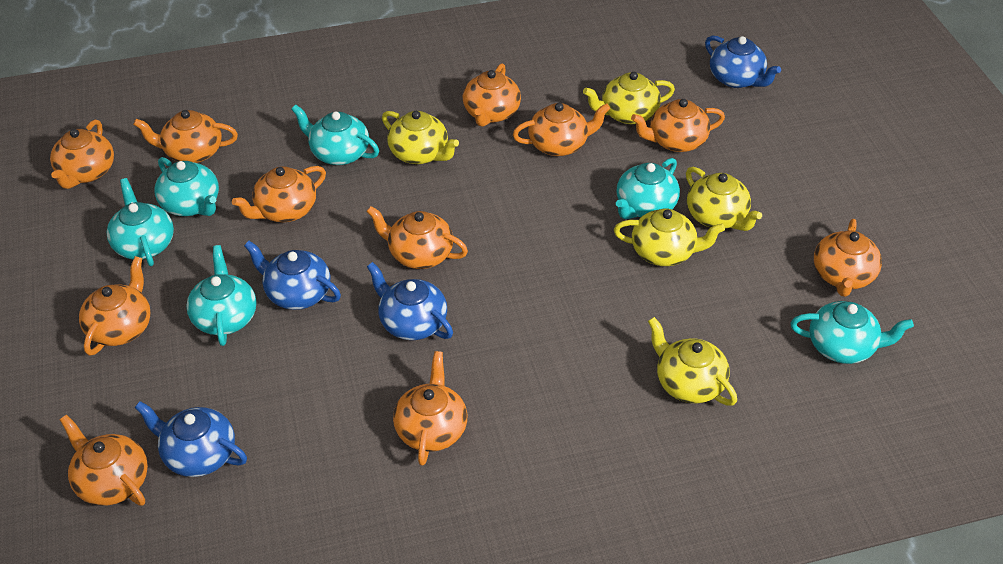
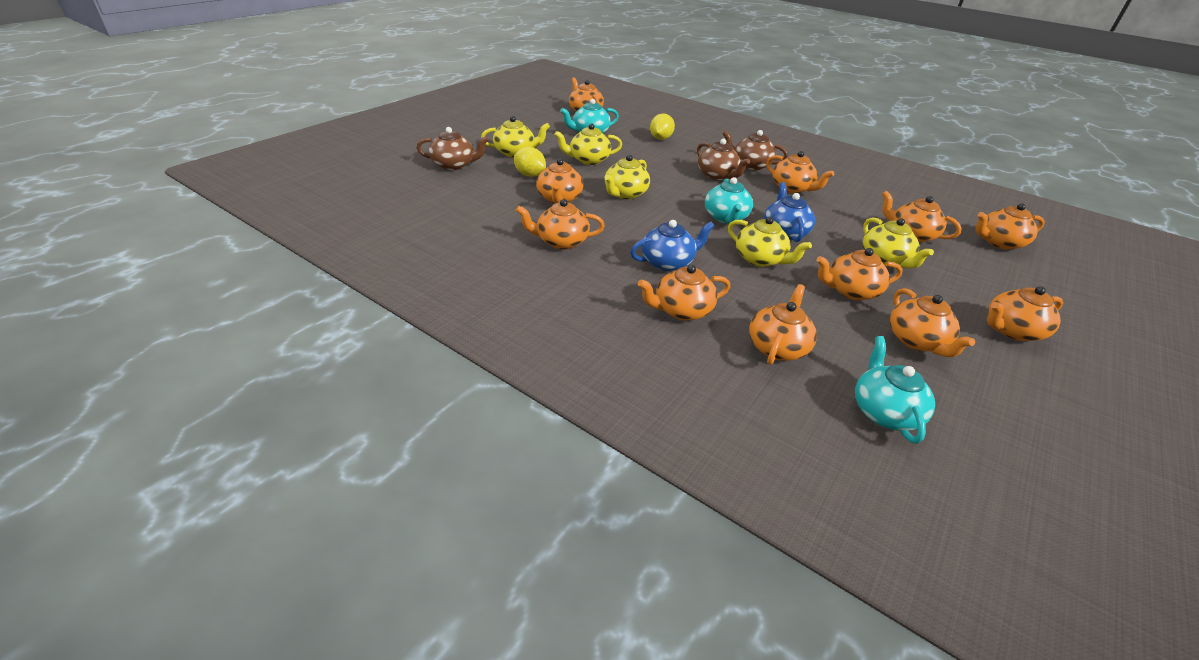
blue teapot: 4 -> 2
brown teapot: 0 -> 3
turquoise teapot: 6 -> 3
yellow lemon: 0 -> 2

